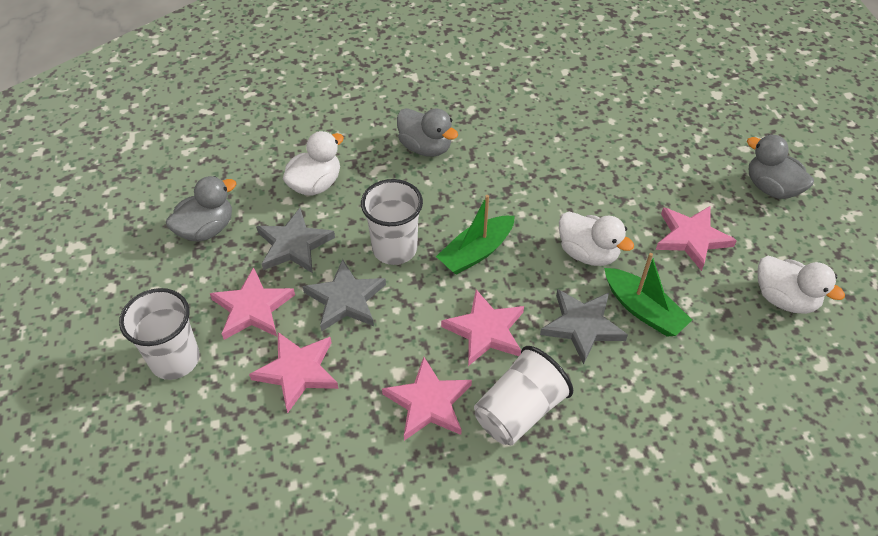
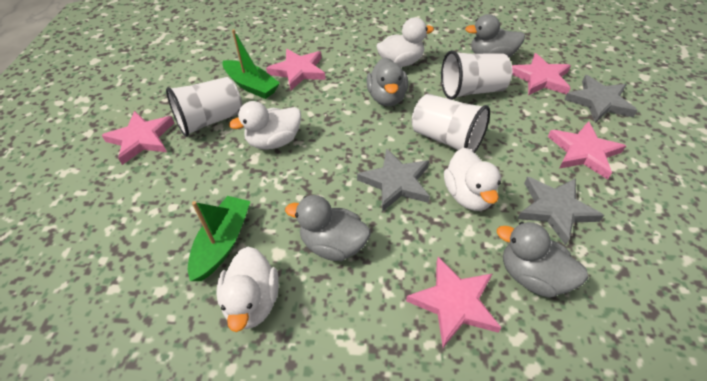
grey duck: 3 -> 4
white duck: 3 -> 4

